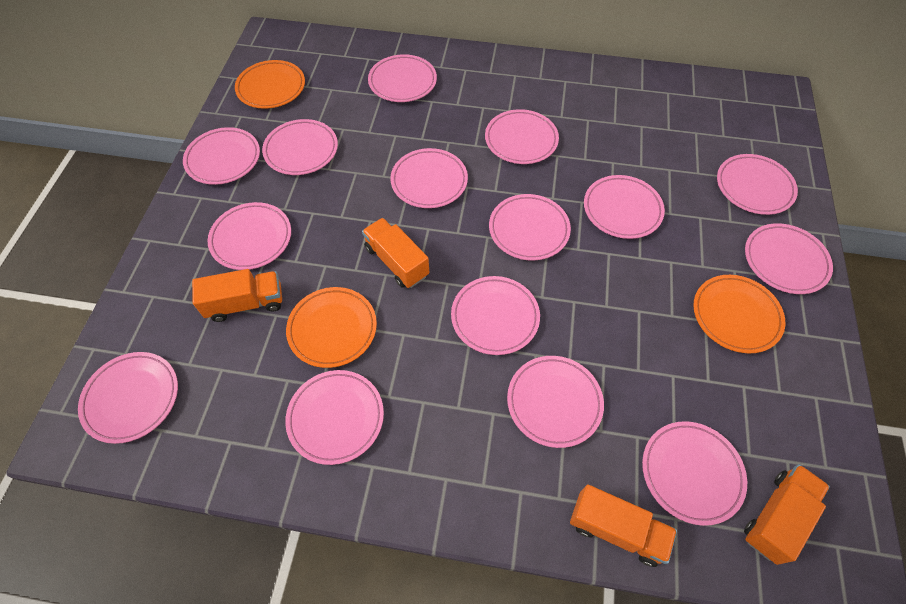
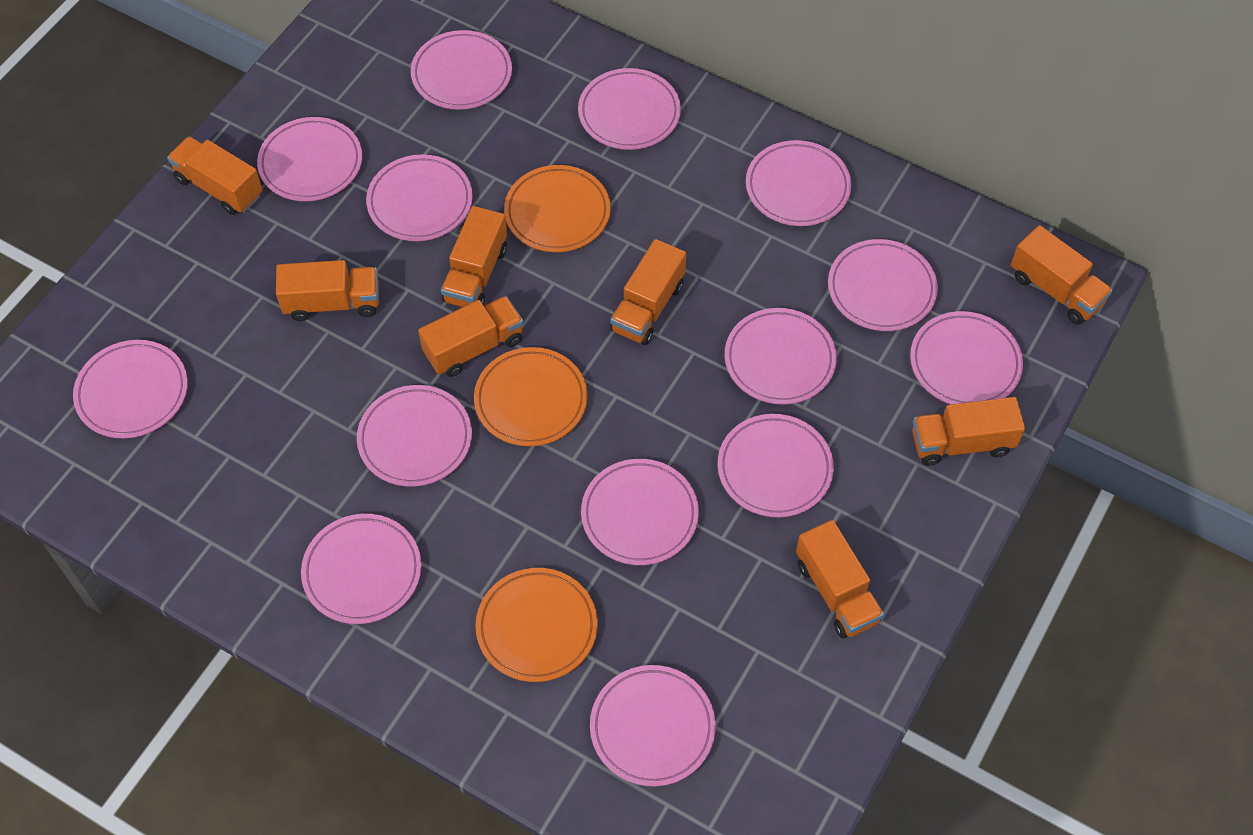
orange truck: 4 -> 8
pink plate: 15 -> 14

